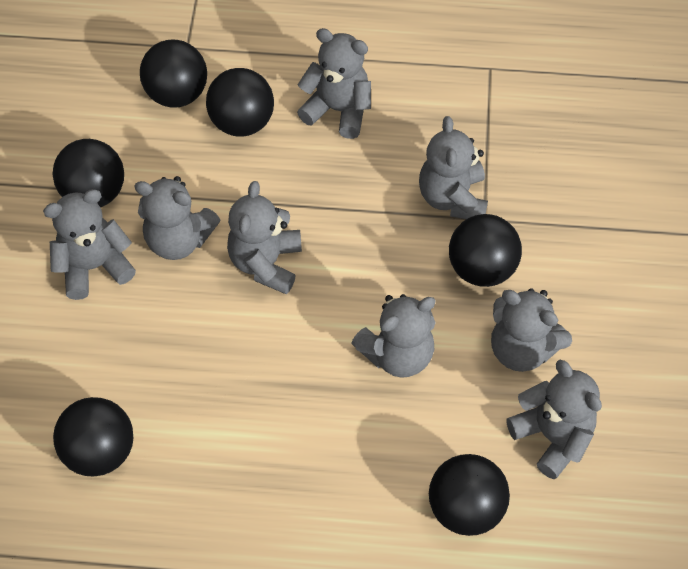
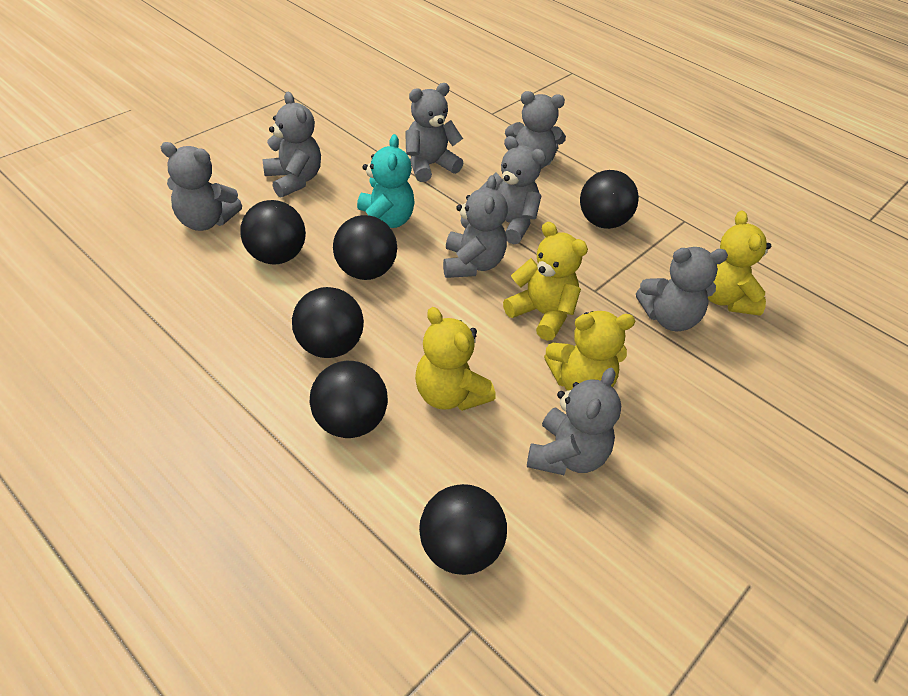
turquoise teddy bear: 0 -> 1
yellow teddy bear: 0 -> 4

